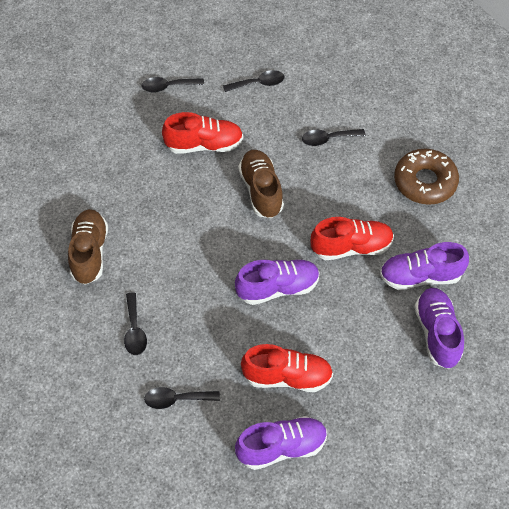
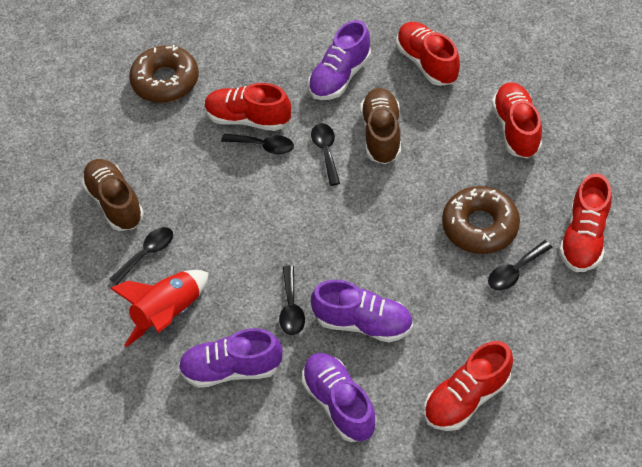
brown donut: 1 -> 2
red rocket: 0 -> 1
red shoe: 3 -> 5

